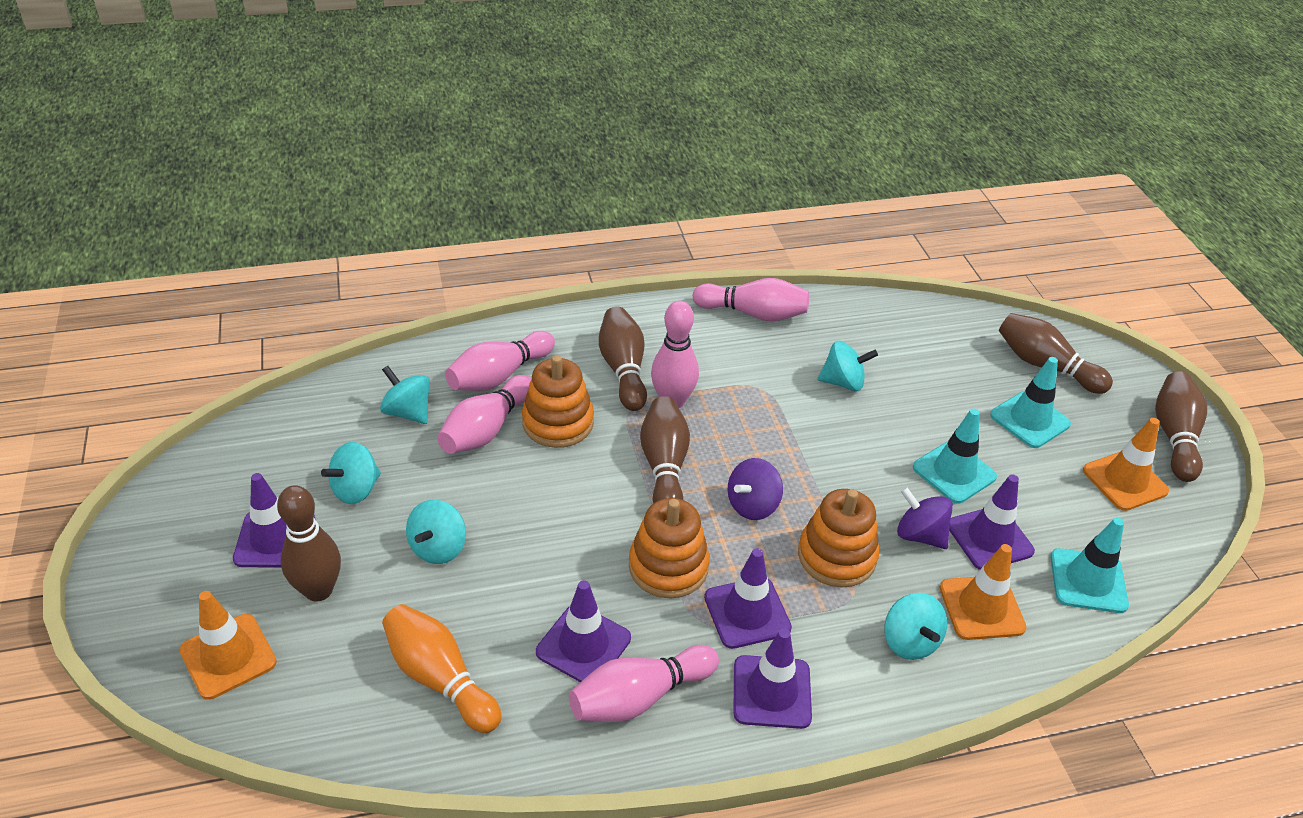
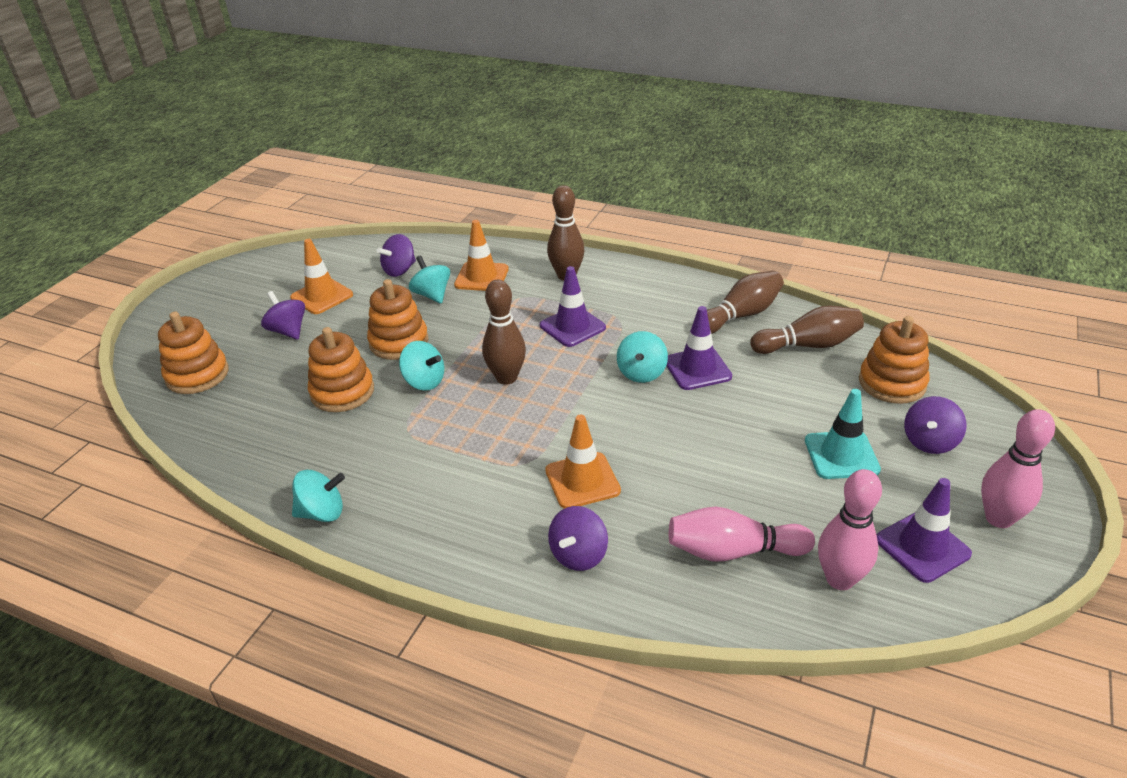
brown bowling pin: 5 -> 4
orange bowling pin: 1 -> 0
orange stacking toy: 3 -> 4
pink bowling pin: 5 -> 3
purple spinning top: 2 -> 4
purple traffic cone: 5 -> 3
turquoise spinning top: 5 -> 4
turquoise traffic cone: 3 -> 1

